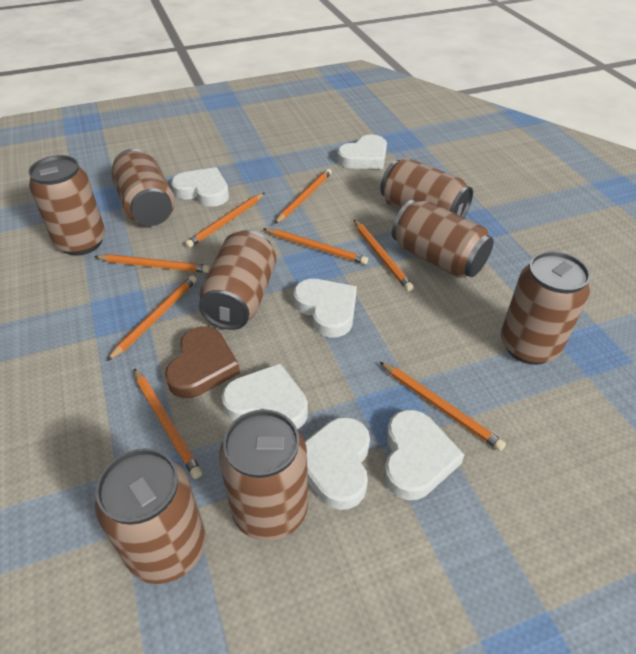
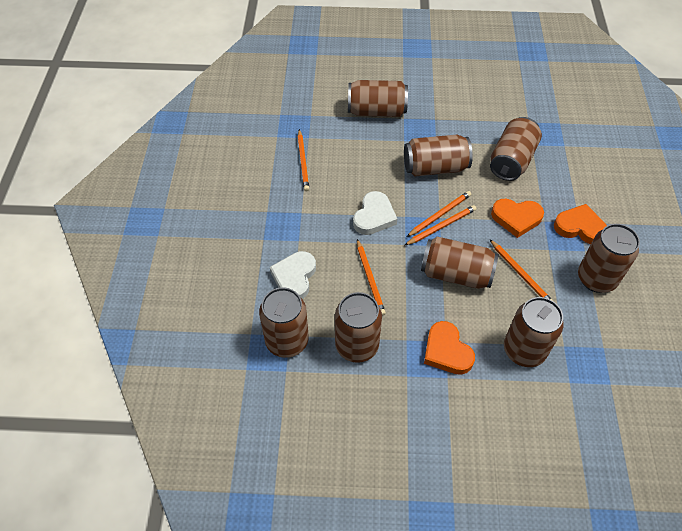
brown heart: 1 -> 0
orange heart: 0 -> 3
orange pencil: 8 -> 5
white heart: 6 -> 2

